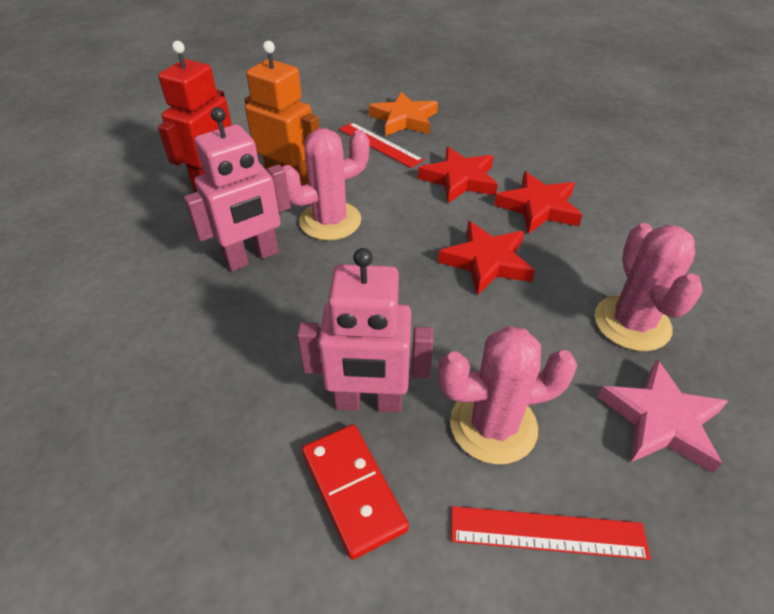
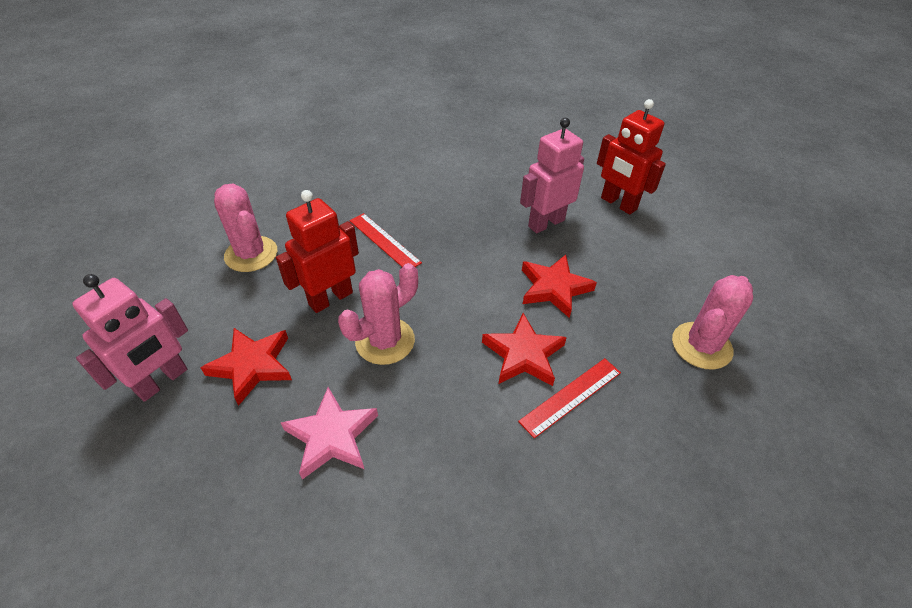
orange robot: 1 -> 0
orange star: 1 -> 0
red domino: 1 -> 0
red robot: 1 -> 2

